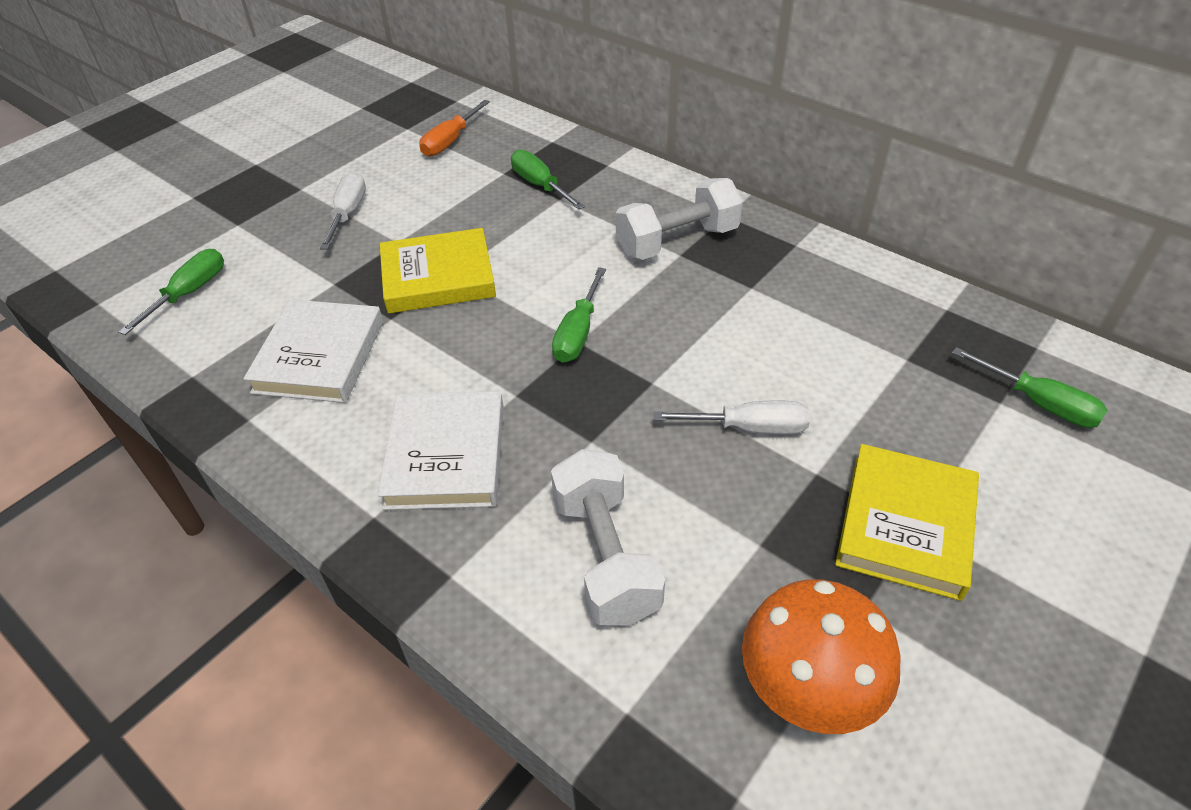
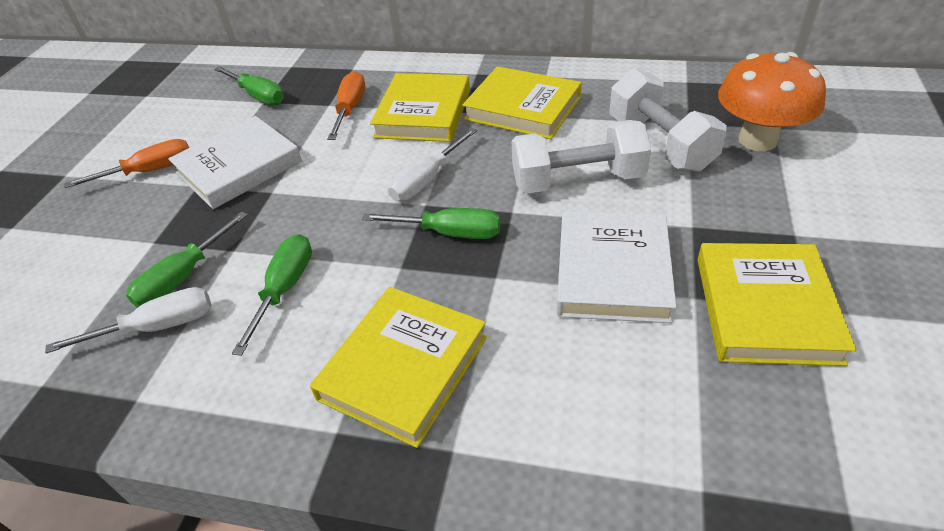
orange screwdriver: 1 -> 2
yellow book: 2 -> 4

